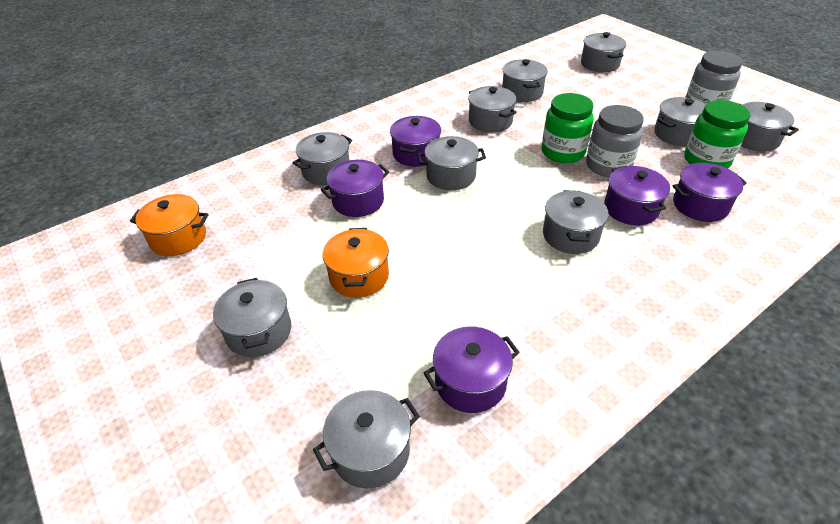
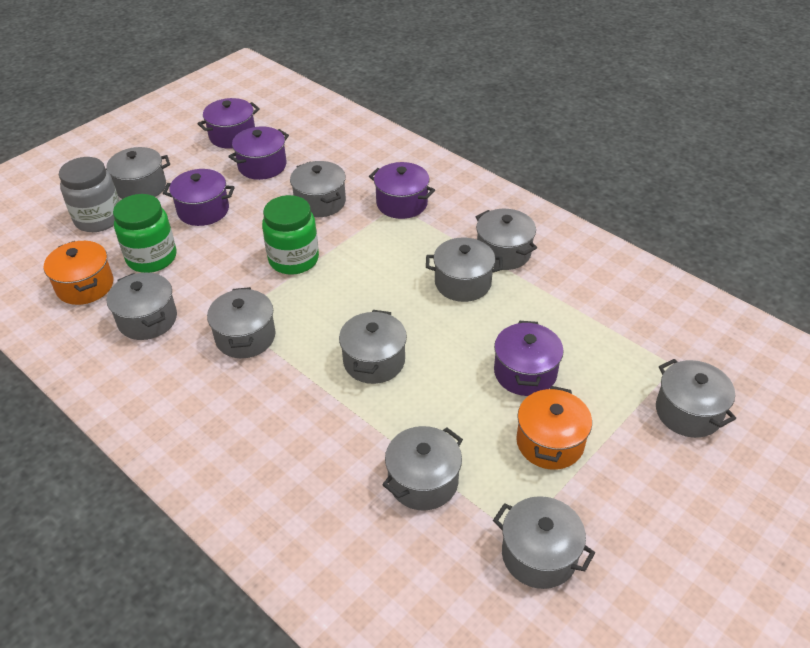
grey jar: 2 -> 1

